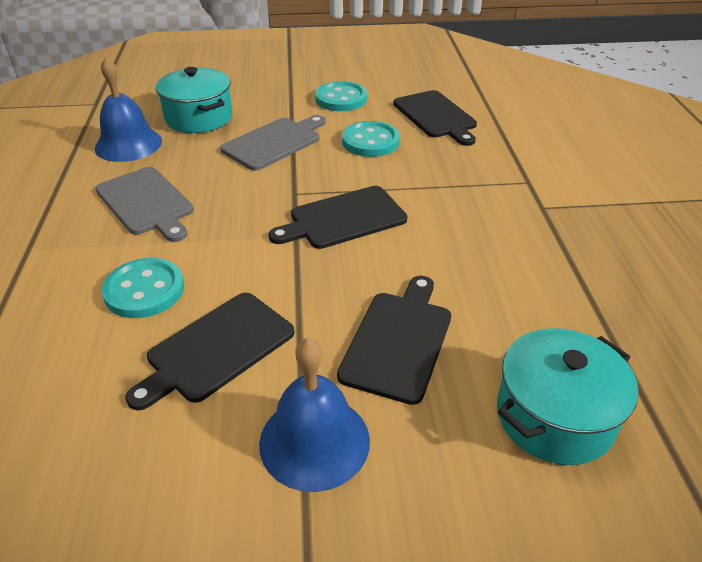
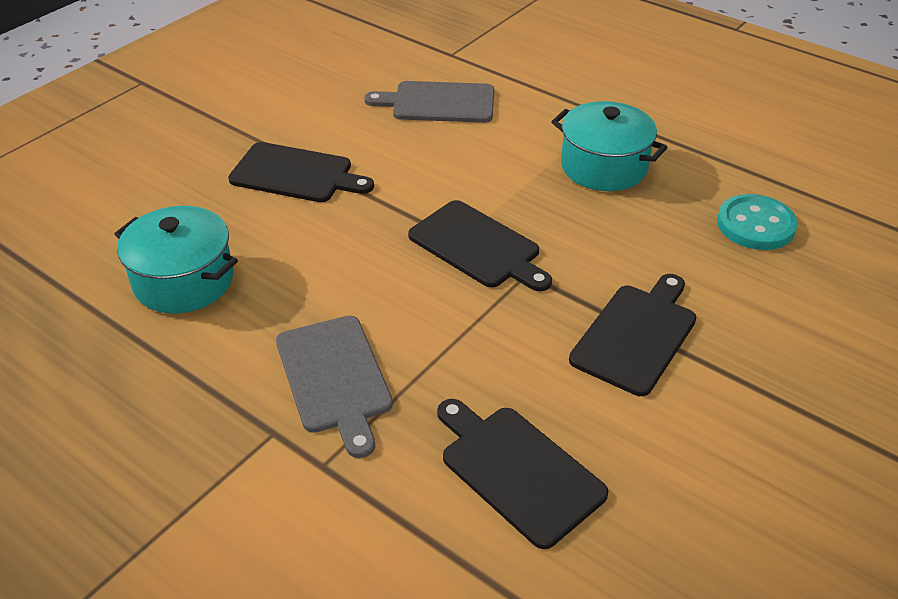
blue bell: 2 -> 0
turquoise button: 3 -> 1

